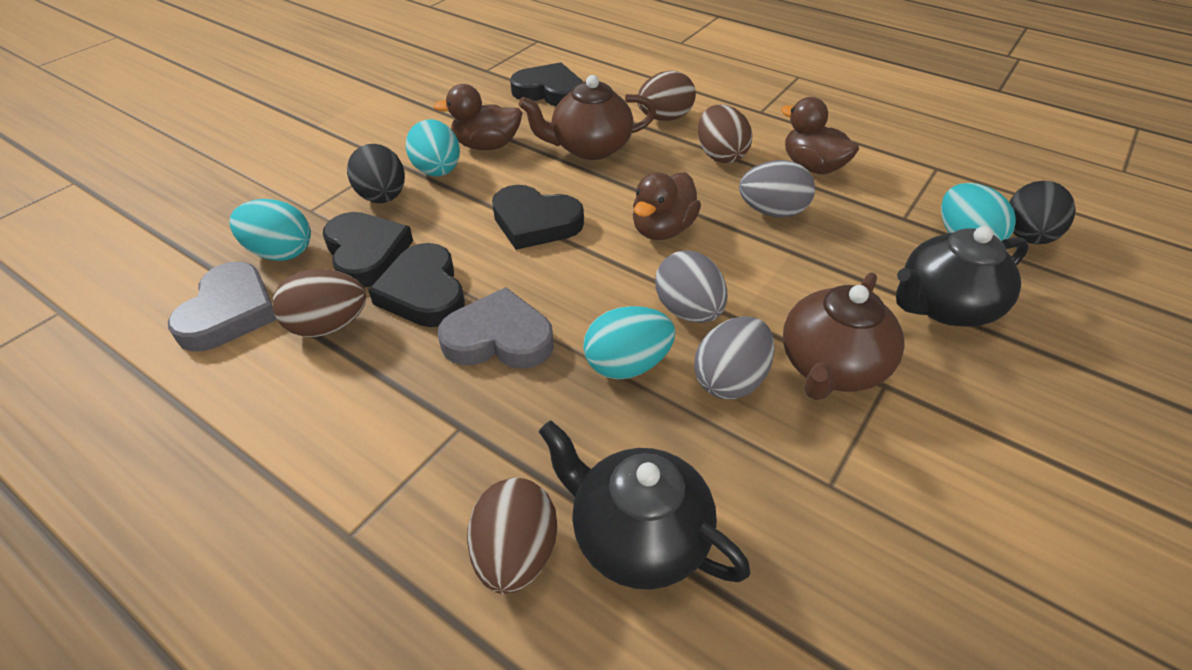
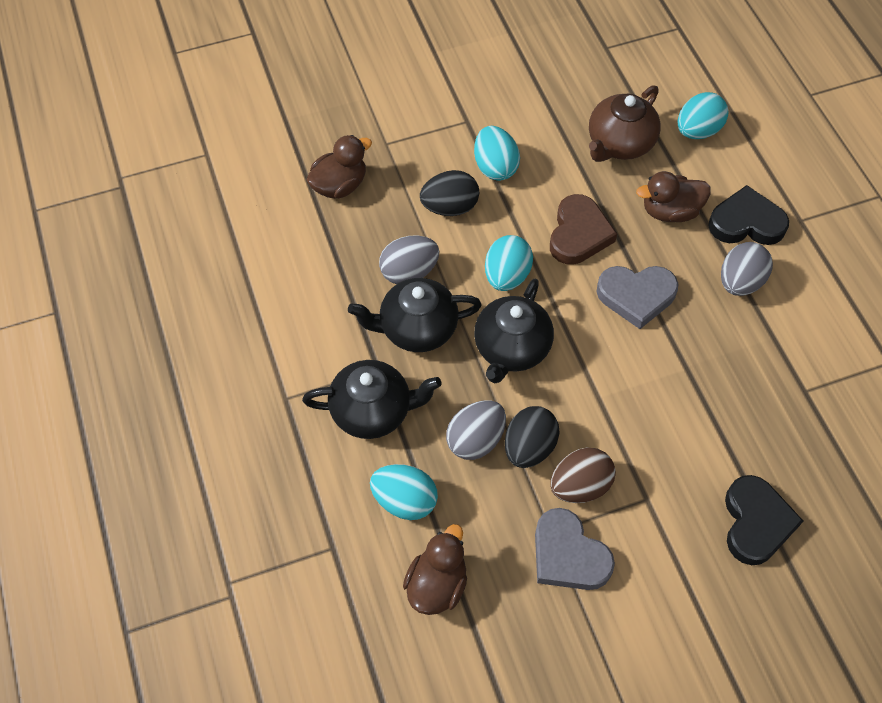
black heart: 4 -> 2
black teapot: 2 -> 3
brown egg: 4 -> 1
brown heart: 0 -> 1
brown teapot: 2 -> 1

